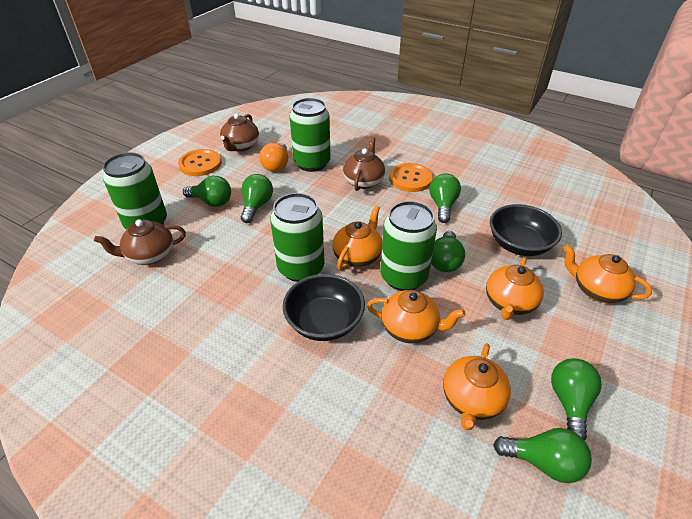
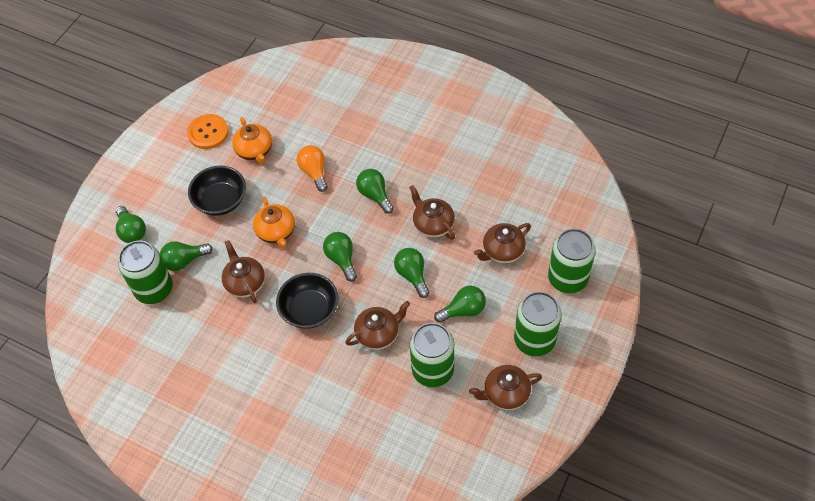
brown teapot: 3 -> 5
orange button: 2 -> 1
orange teapot: 5 -> 2

